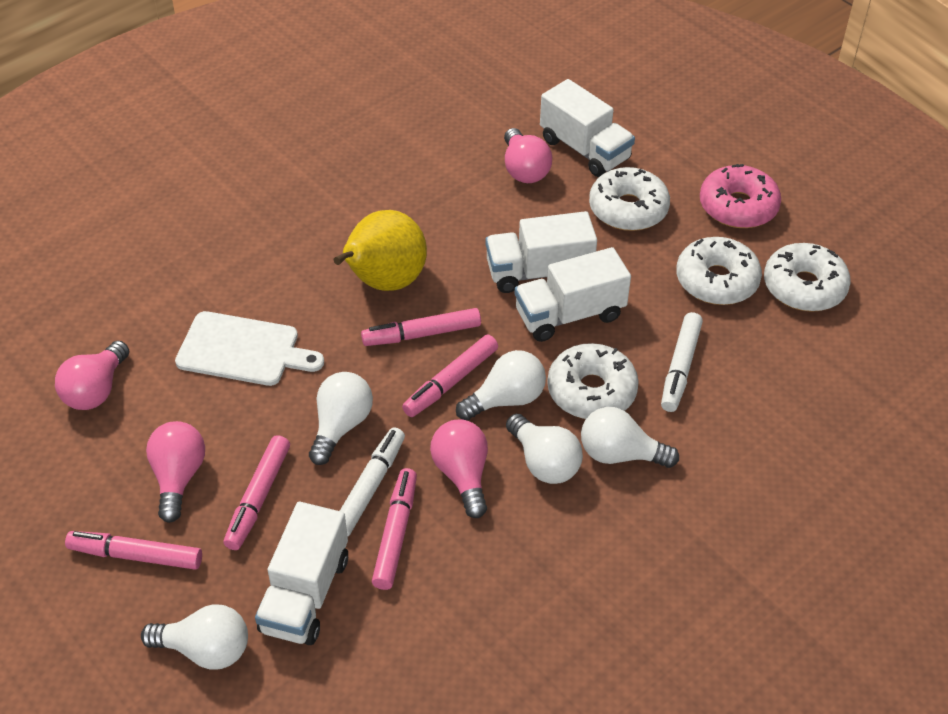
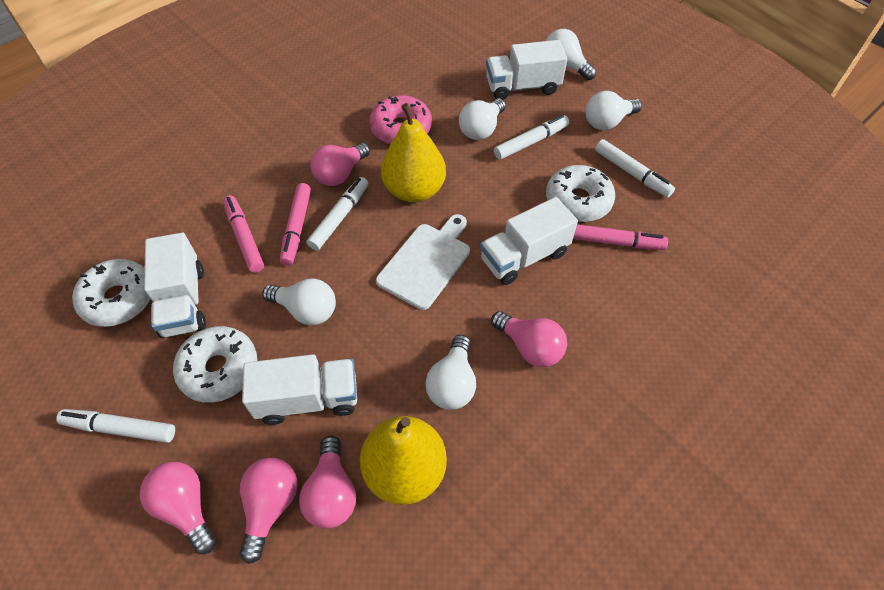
pink light bulb: 4 -> 5
pink marker: 5 -> 3
white donut: 4 -> 3
white marker: 2 -> 4
yellow pear: 1 -> 2

